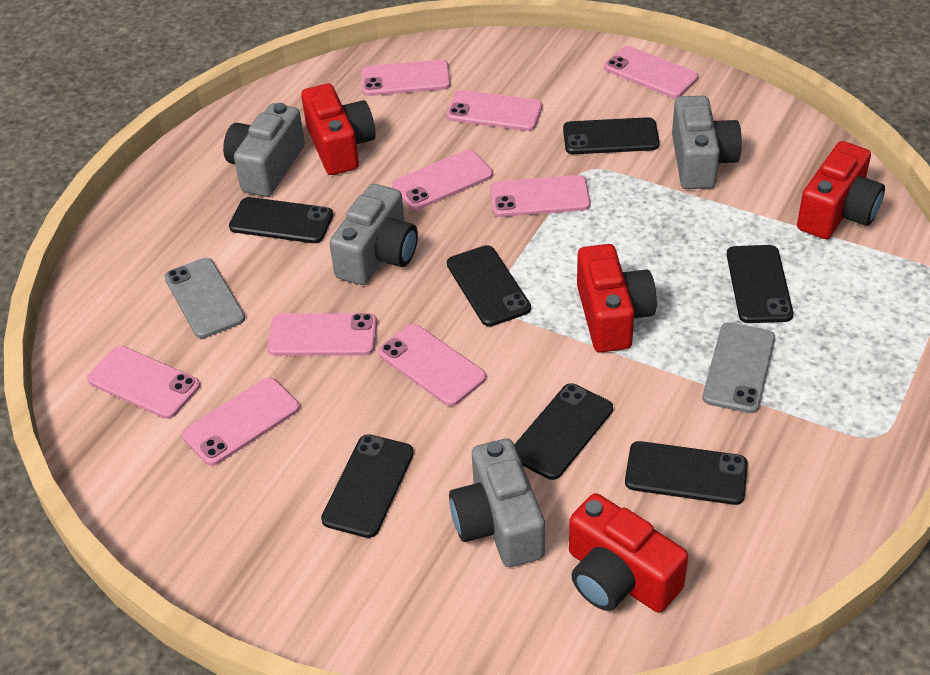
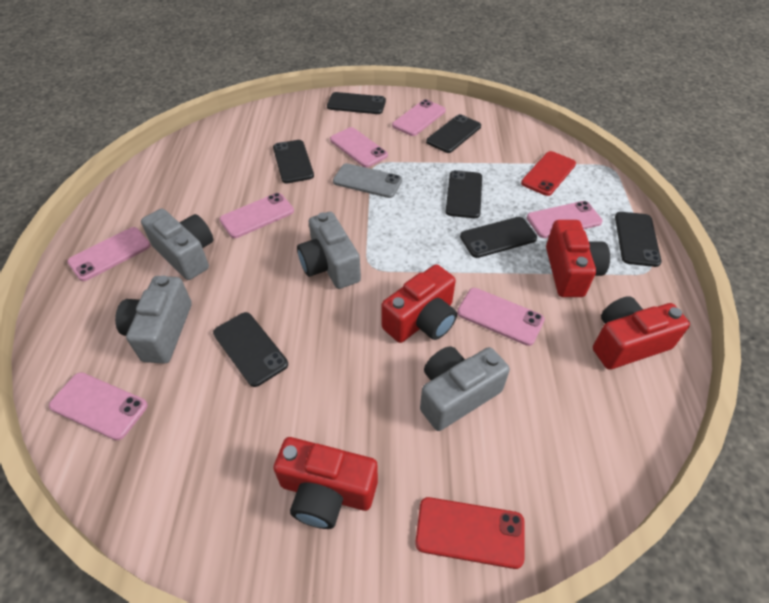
grey phone: 2 -> 1
pink phone: 9 -> 7
red phone: 0 -> 2

